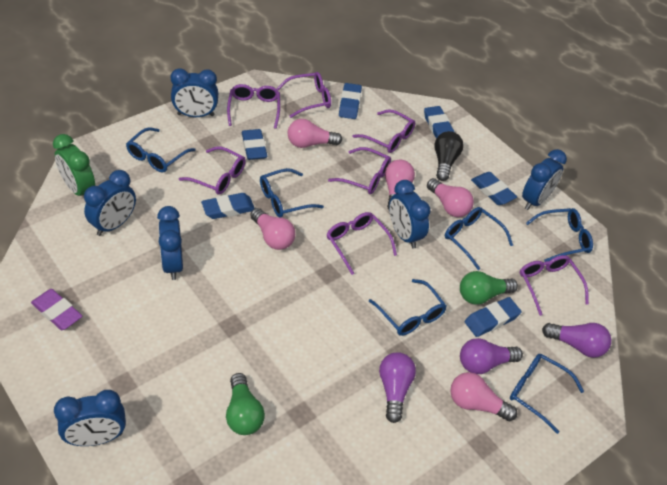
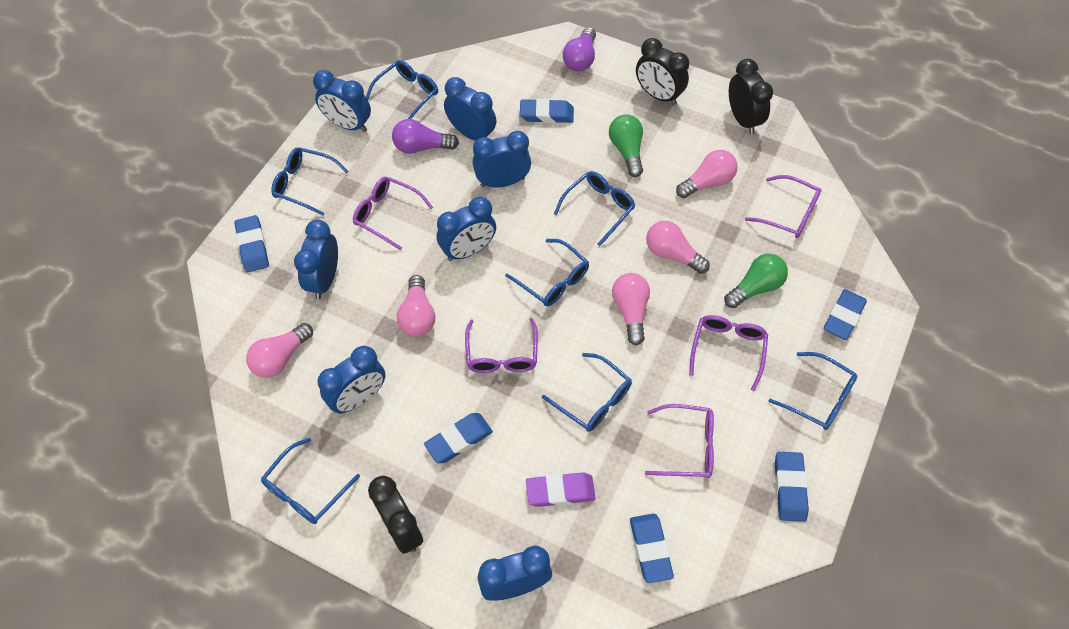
black clock: 0 -> 3
black light bulb: 1 -> 0
blue clock: 6 -> 7
blue glasses: 6 -> 7
green clock: 1 -> 0
purple glasses: 7 -> 5
purple light bulb: 3 -> 2

